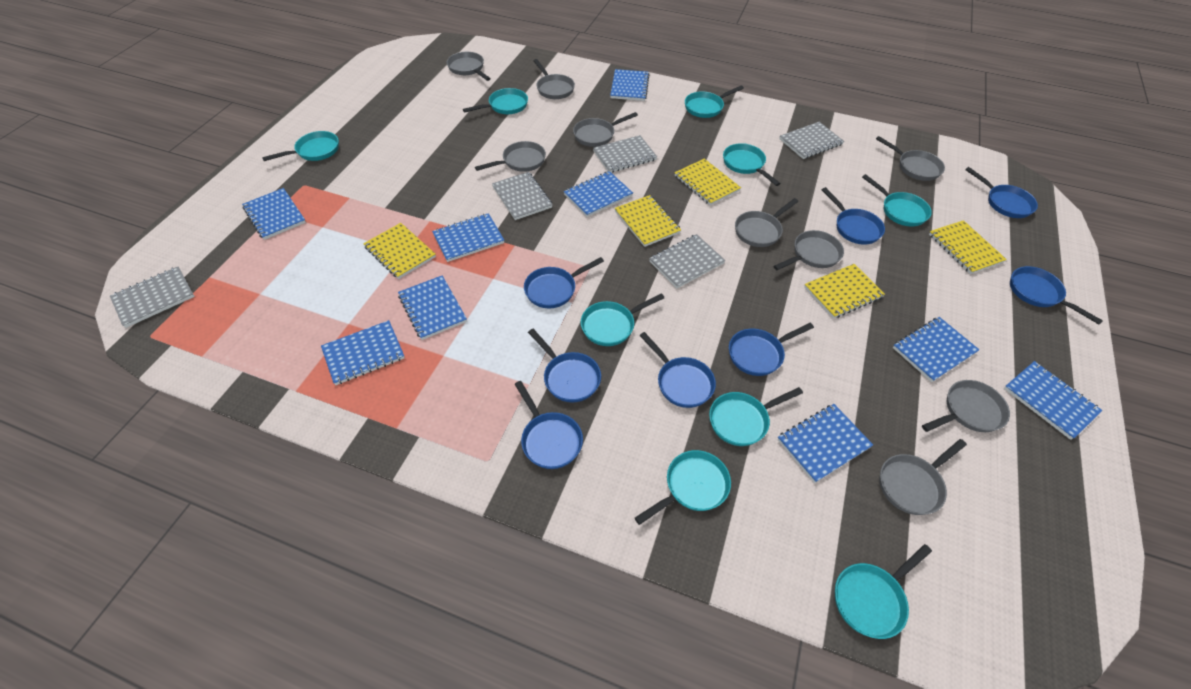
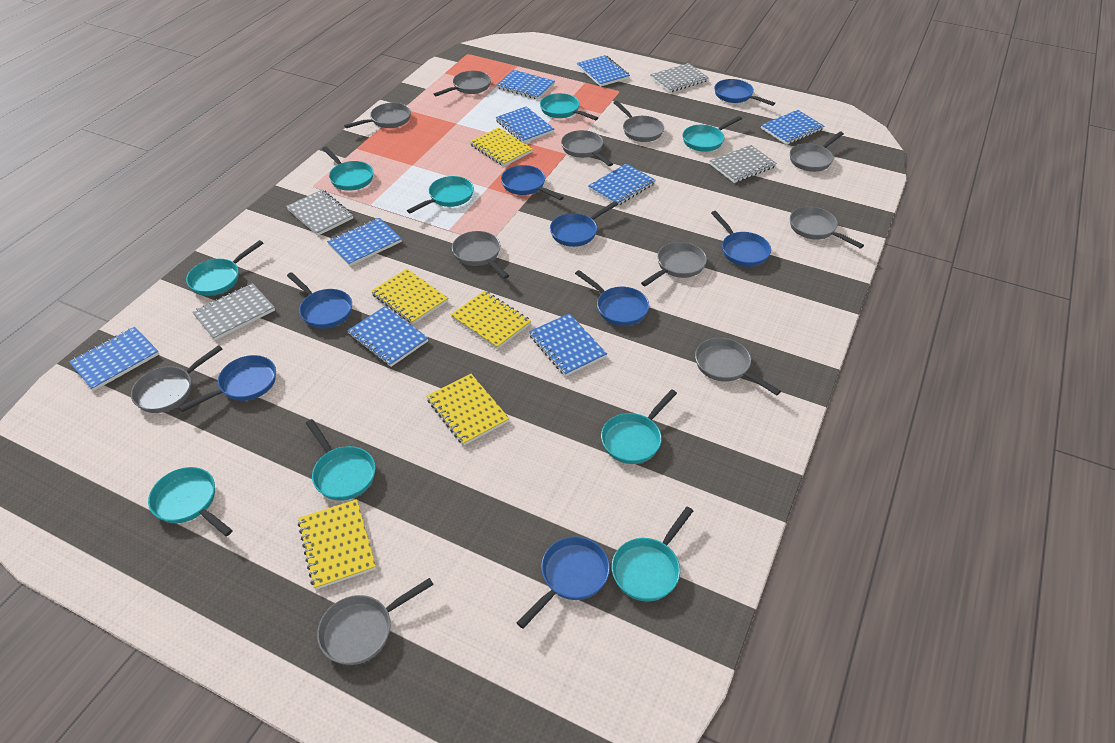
grey notebook: 5 -> 4
grey pan: 9 -> 11

